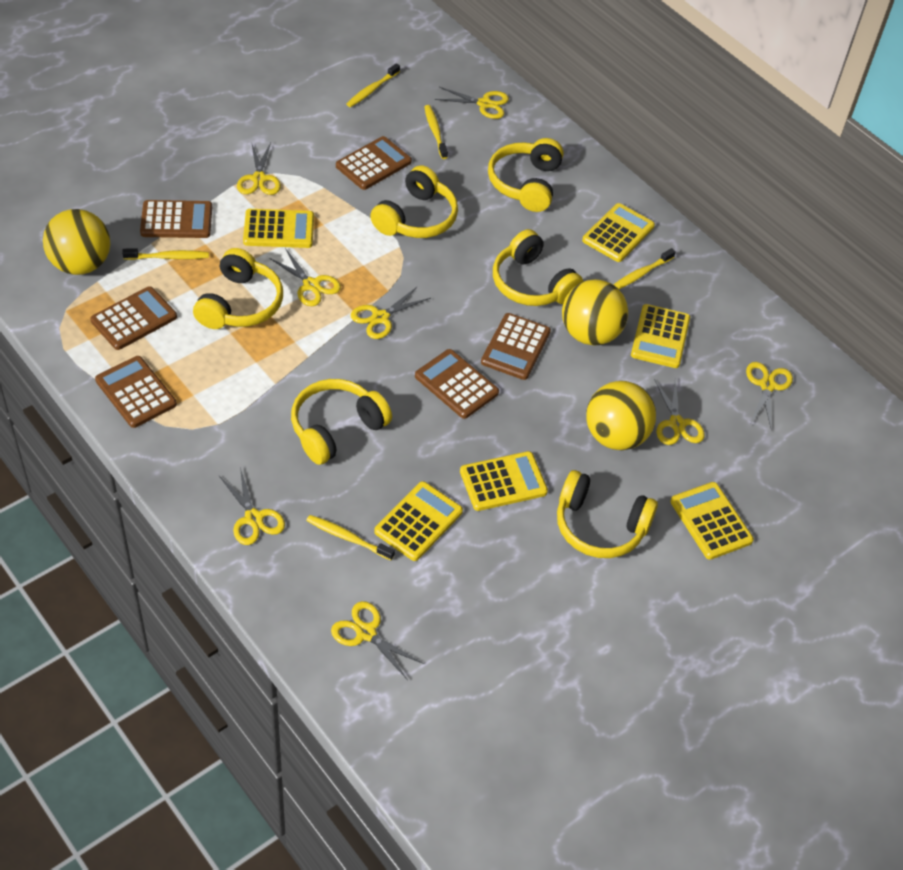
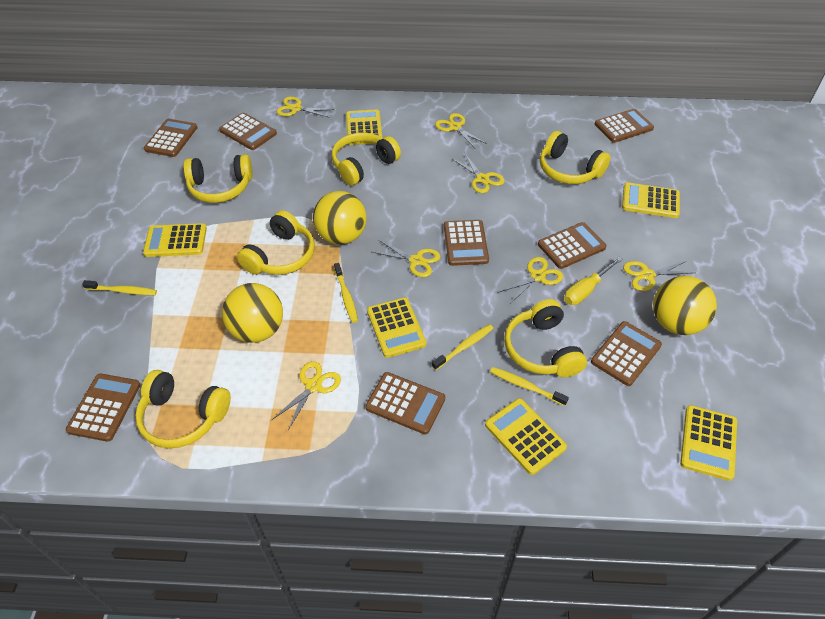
brown calculator: 6 -> 8
yellow scissors: 8 -> 7
yellow screwdriver: 0 -> 1
yellow toothbrush: 5 -> 4

